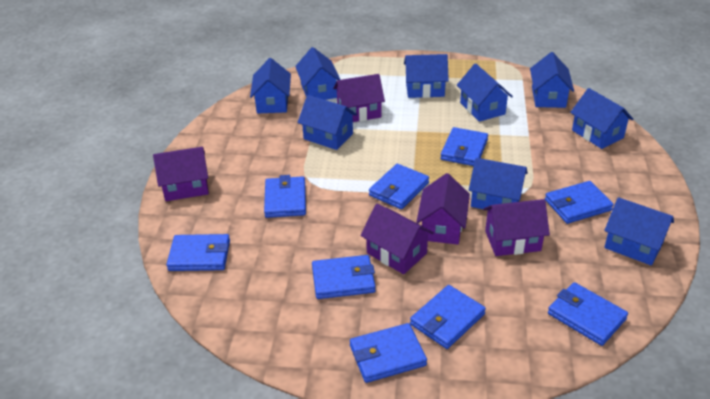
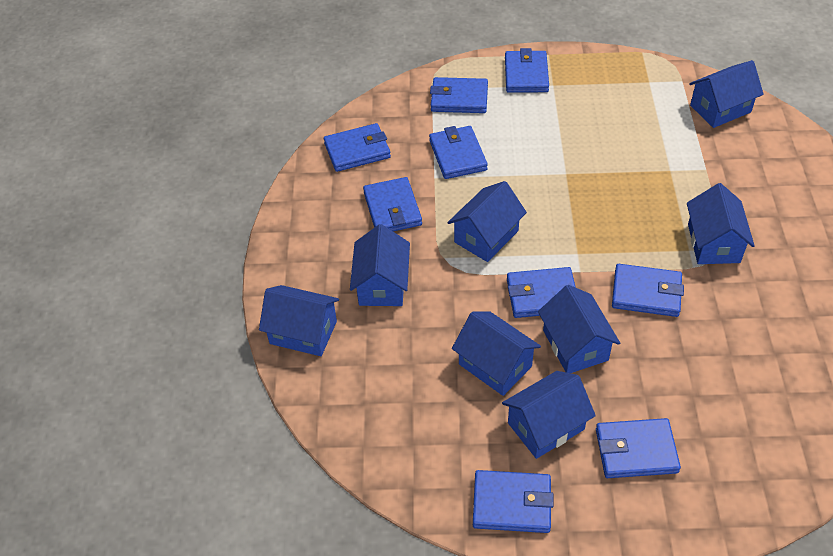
blue house: 9 -> 8
purple house: 5 -> 0

